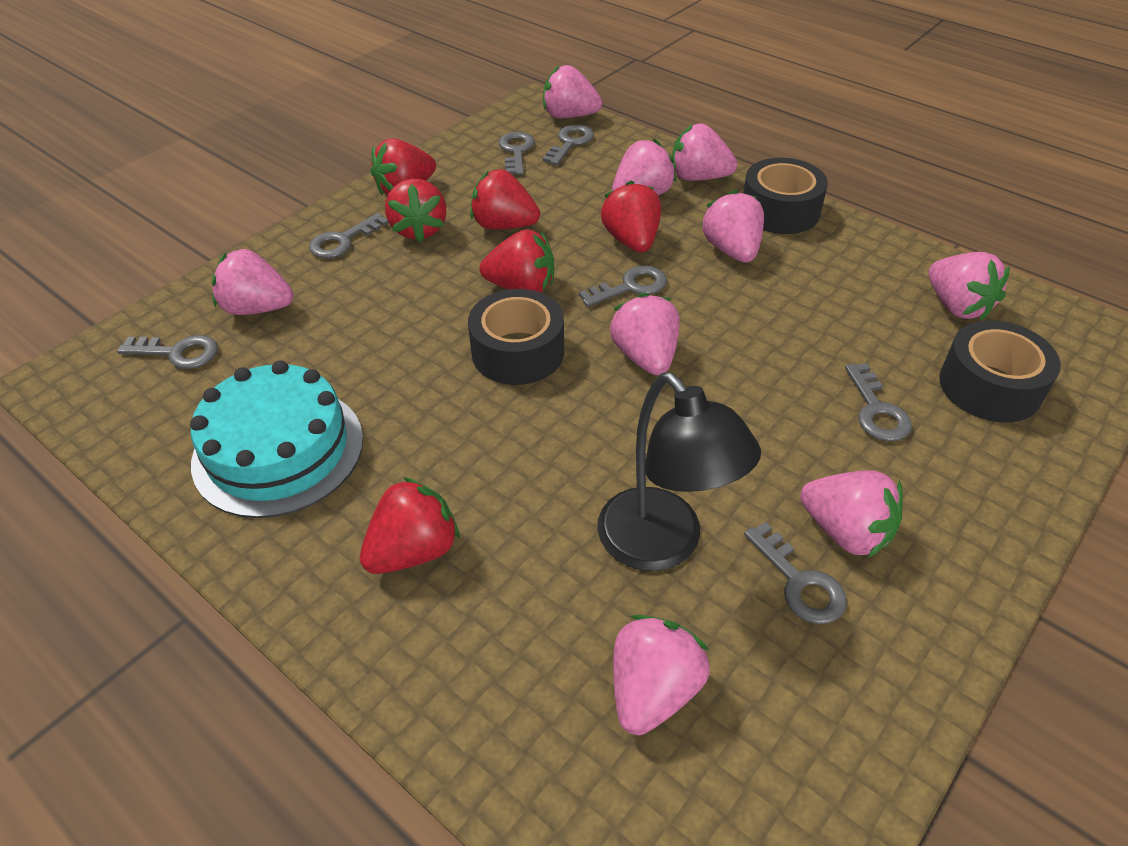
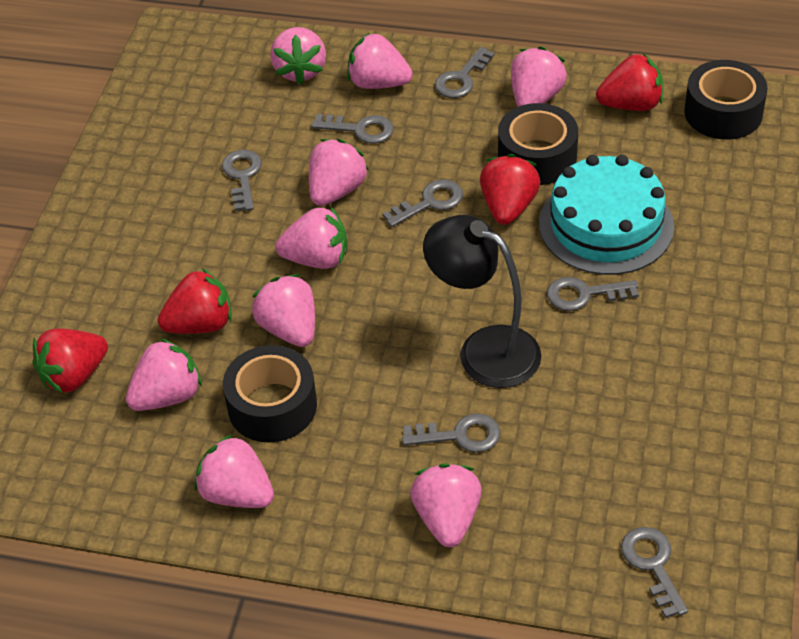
red strawberry: 6 -> 4

